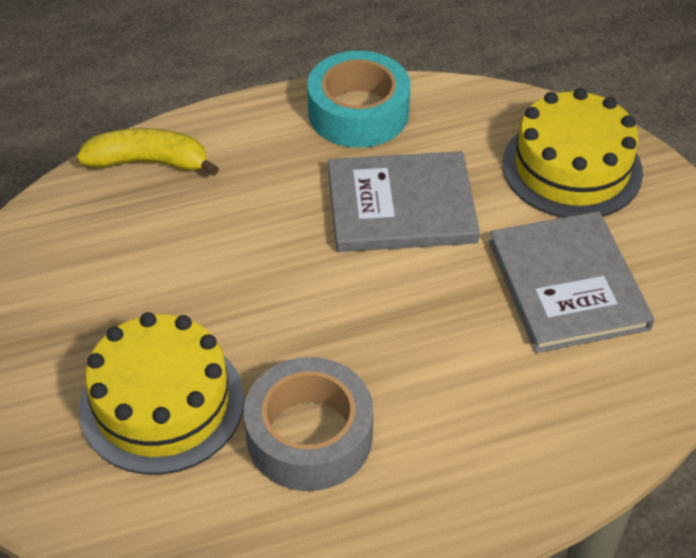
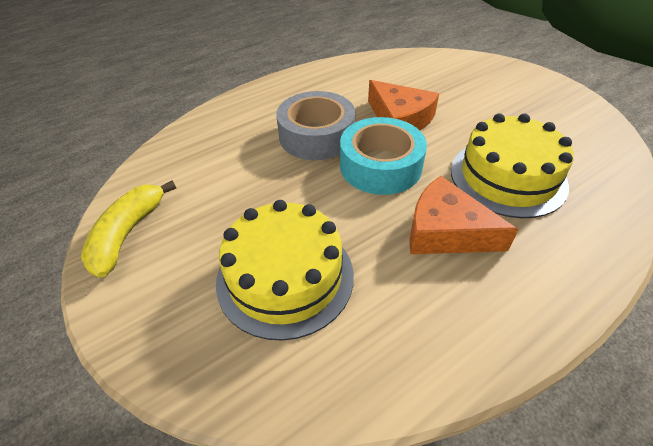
grey book: 2 -> 0
orange cheese: 0 -> 2

